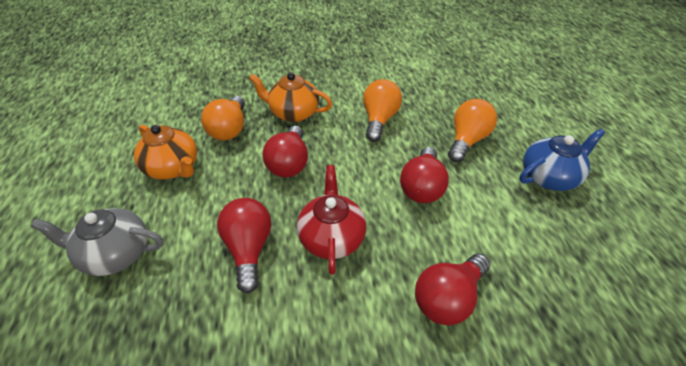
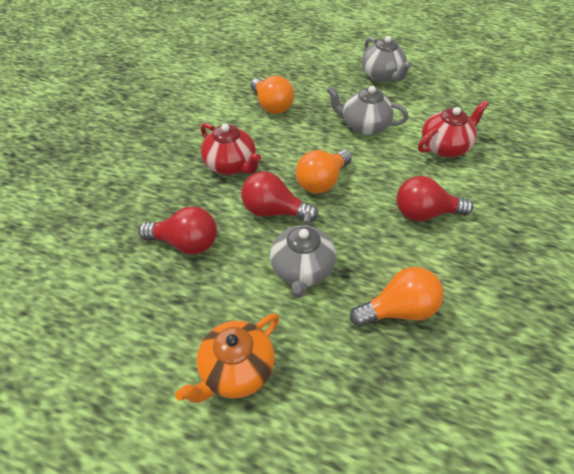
blue teapot: 1 -> 0
grey teapot: 1 -> 3
orange teapot: 2 -> 1
red light bulb: 4 -> 3
red teapot: 1 -> 2

